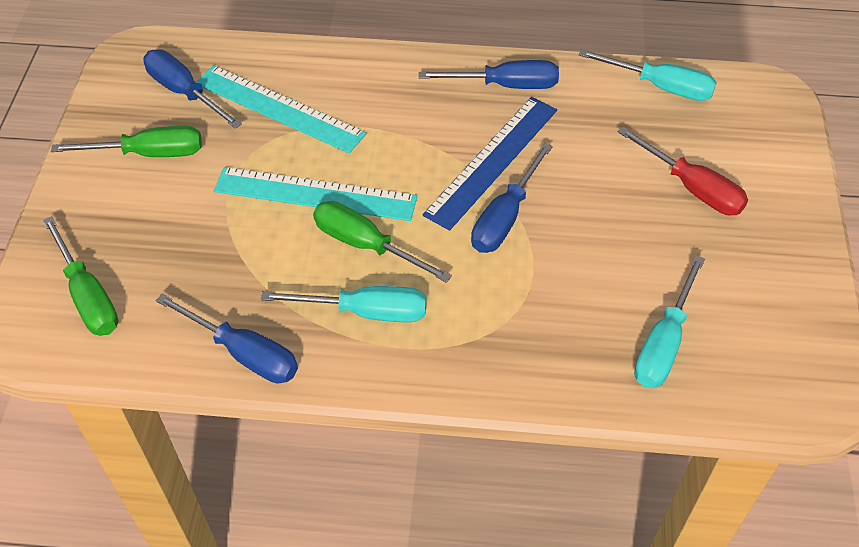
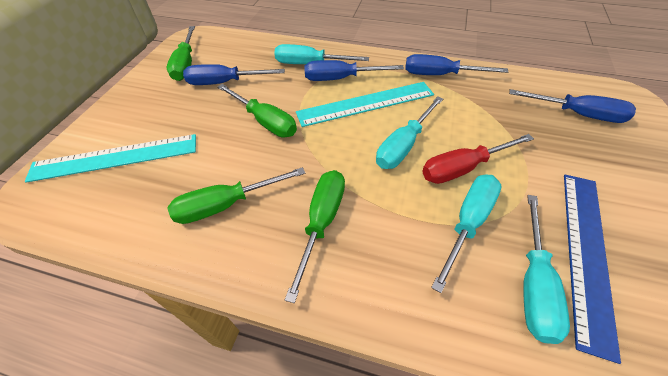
green screwdriver: 3 -> 4
turquoise screwdriver: 3 -> 4

